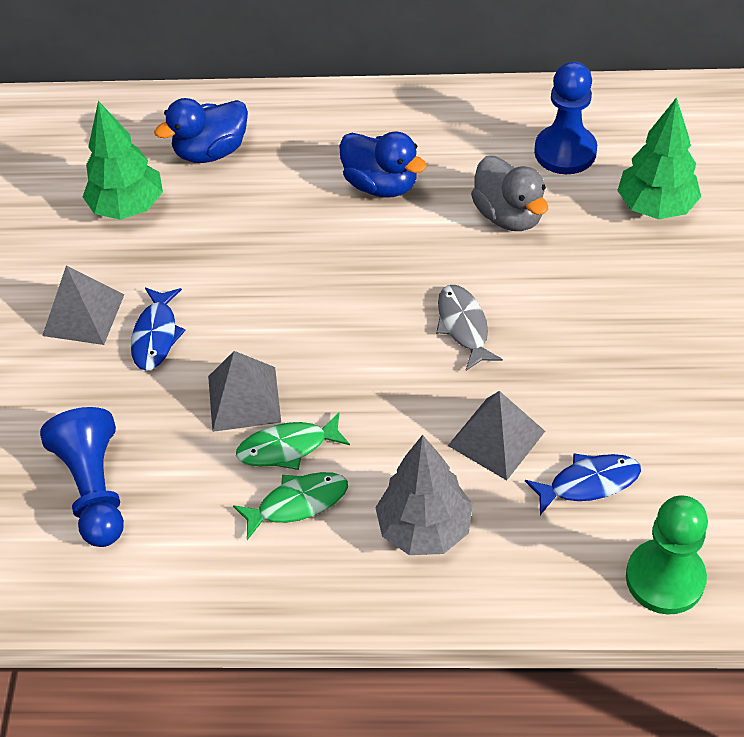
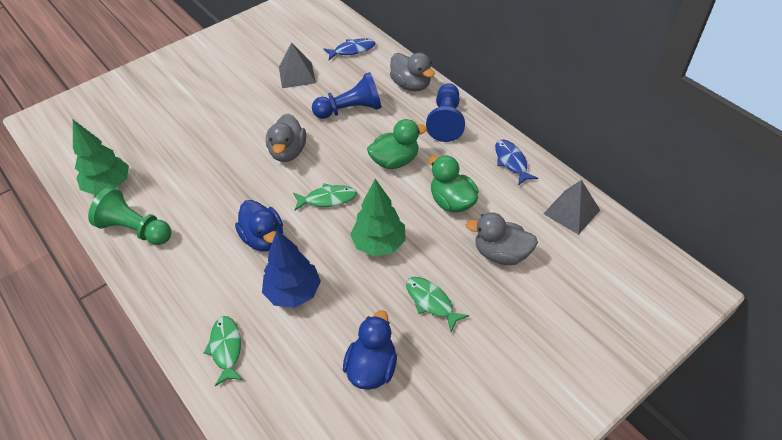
blue tree: 0 -> 1
green duck: 0 -> 2
green fish: 2 -> 3
grey duck: 1 -> 3
grey fish: 1 -> 0
grey pyramid: 3 -> 2
grey tree: 1 -> 0

